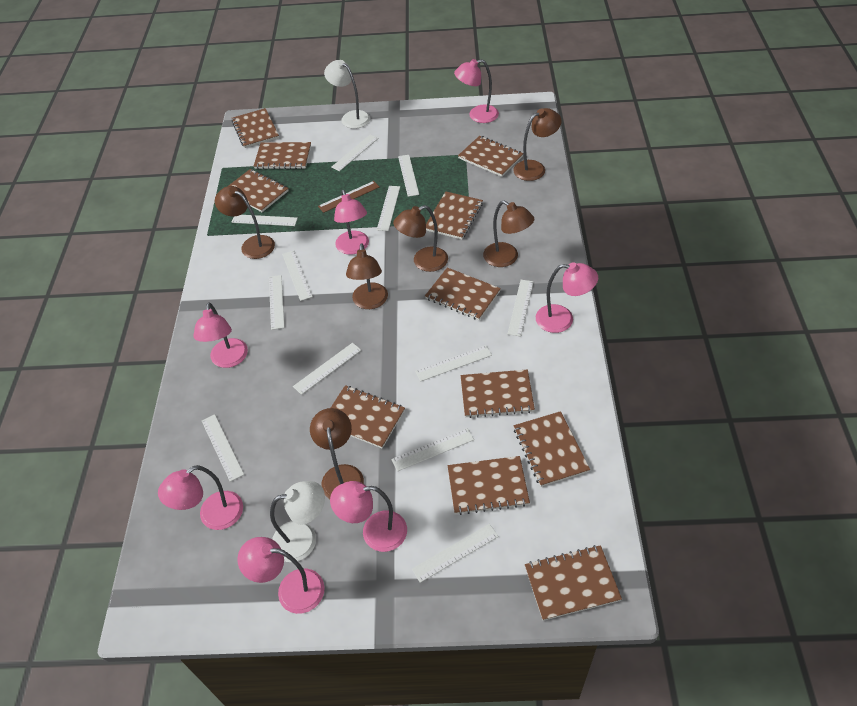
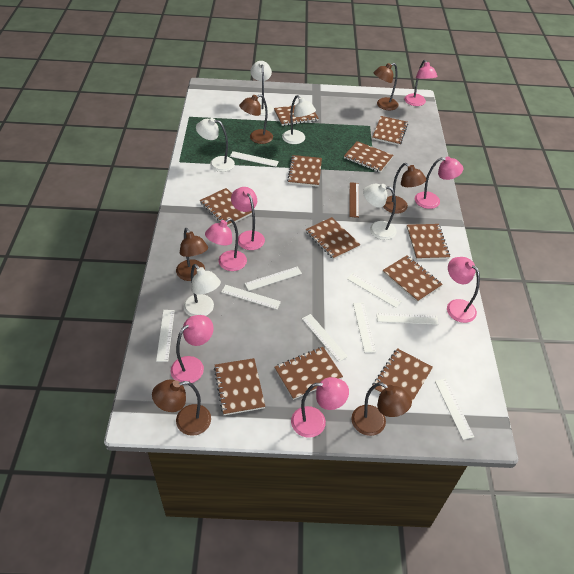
white lamp: 2 -> 5
white ruler: 12 -> 9

